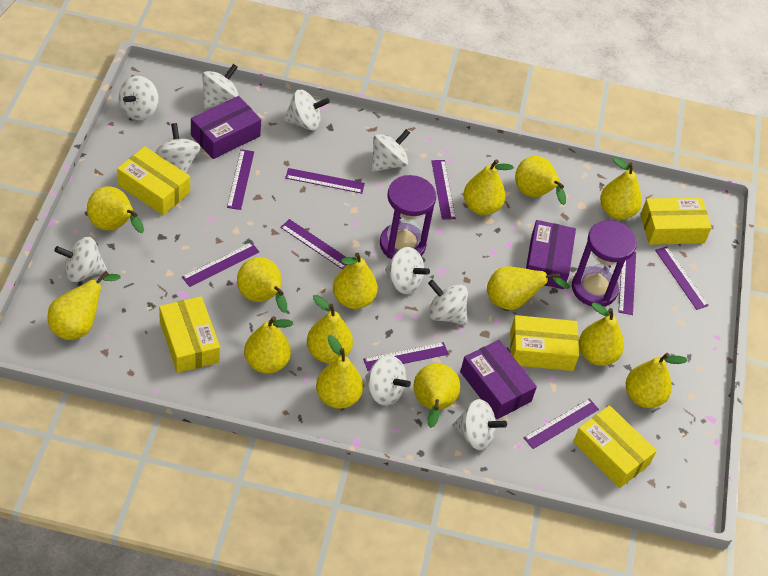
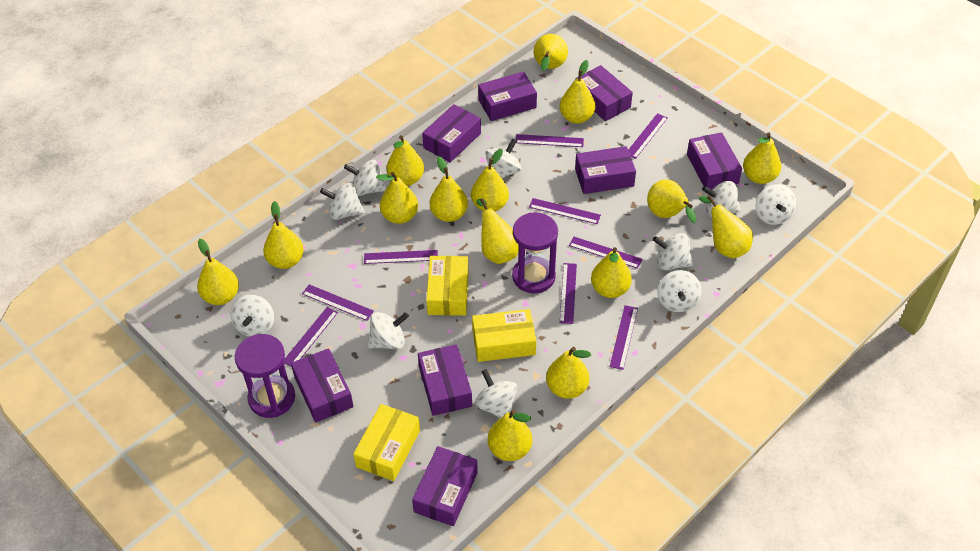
purple box: 3 -> 8
yellow box: 5 -> 3
yellow pear: 14 -> 15

